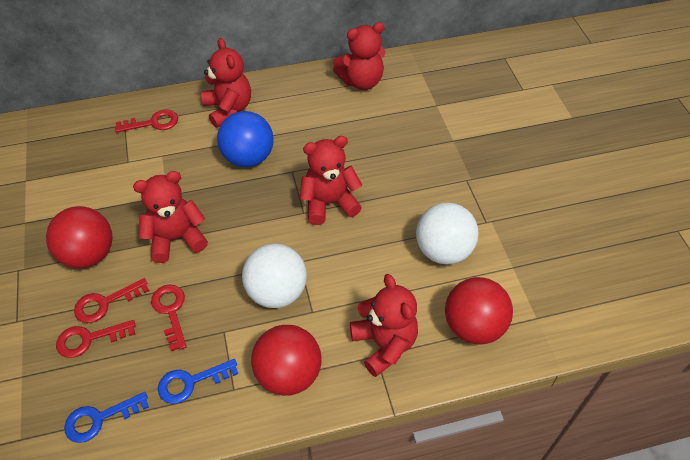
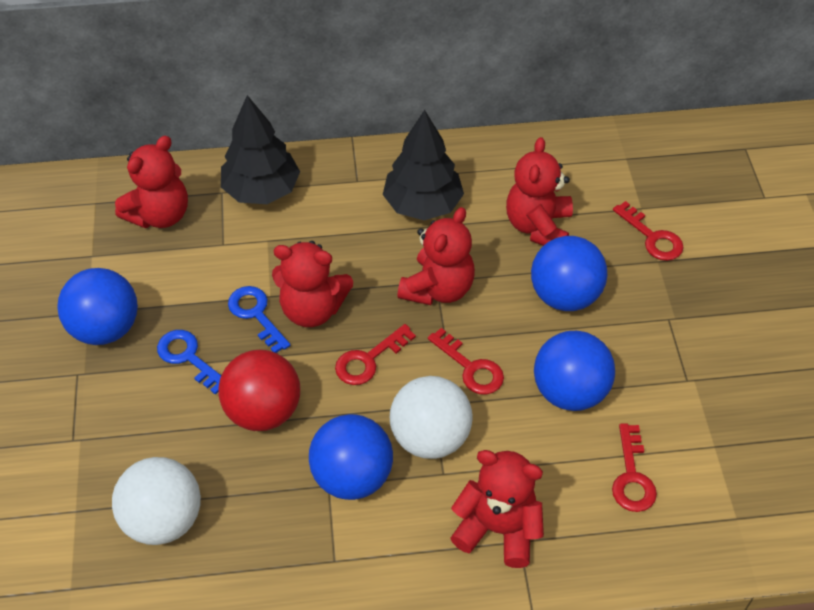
black tree: 0 -> 2
blue ball: 1 -> 4
red ball: 3 -> 1

